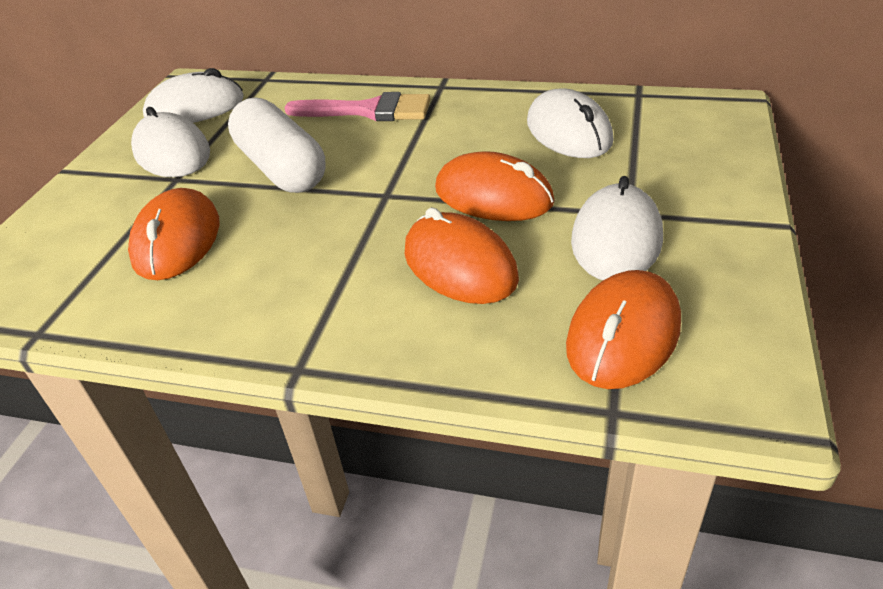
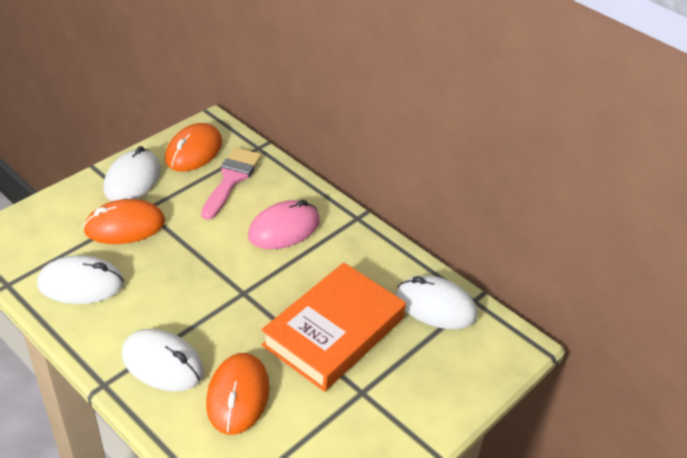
orange book: 0 -> 1
orange mouse: 4 -> 3
pink mouse: 0 -> 1
white capsule: 1 -> 0

